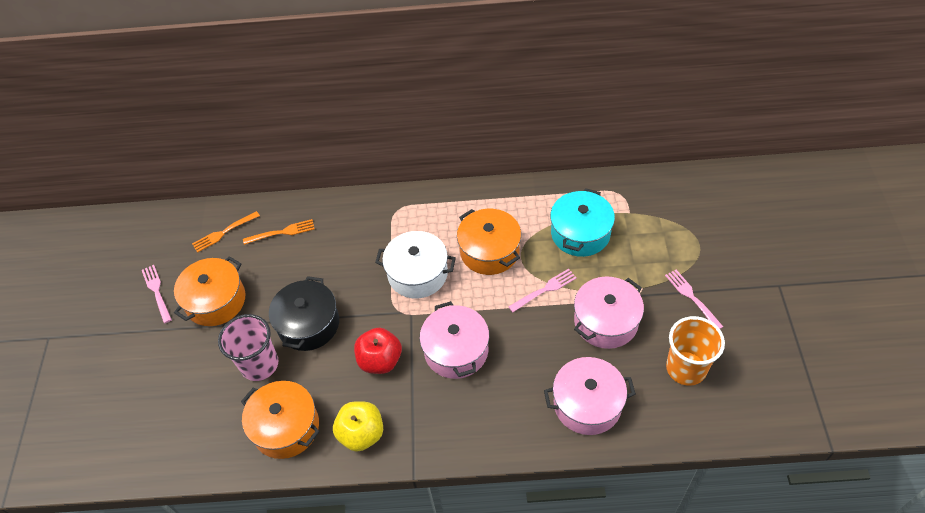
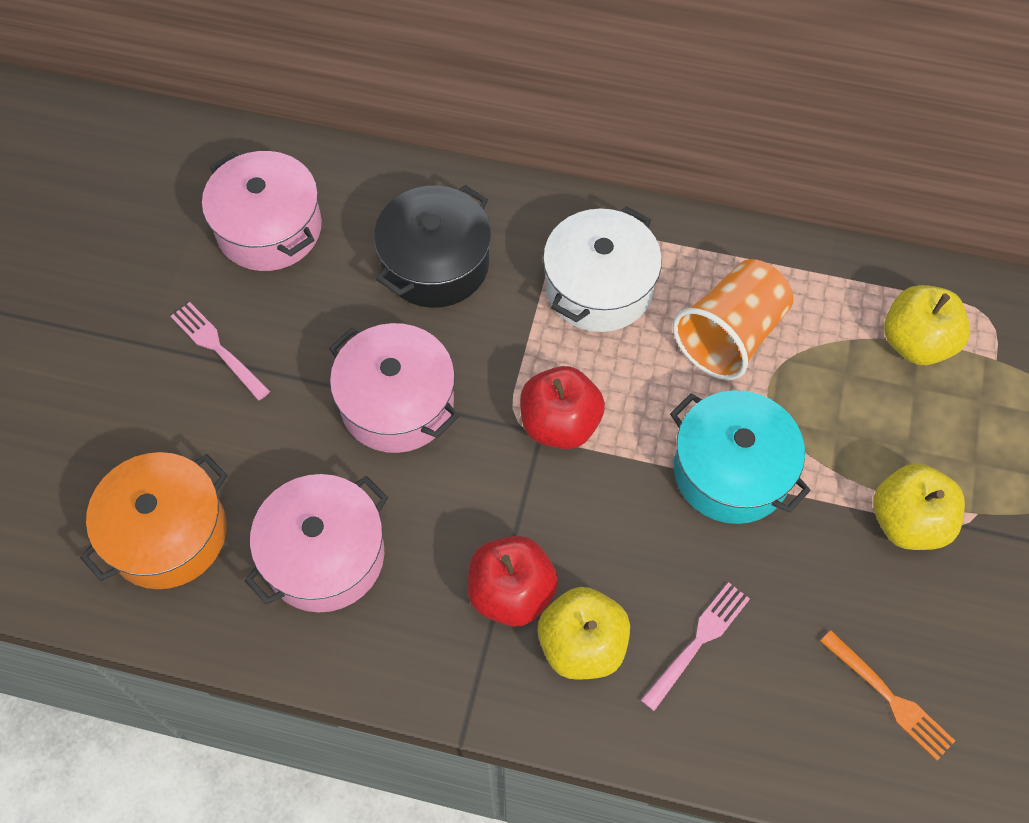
orange fork: 2 -> 1
orange pot: 3 -> 1
pink cup: 1 -> 0
pink fork: 3 -> 2
red apple: 1 -> 2
yellow apple: 1 -> 3

